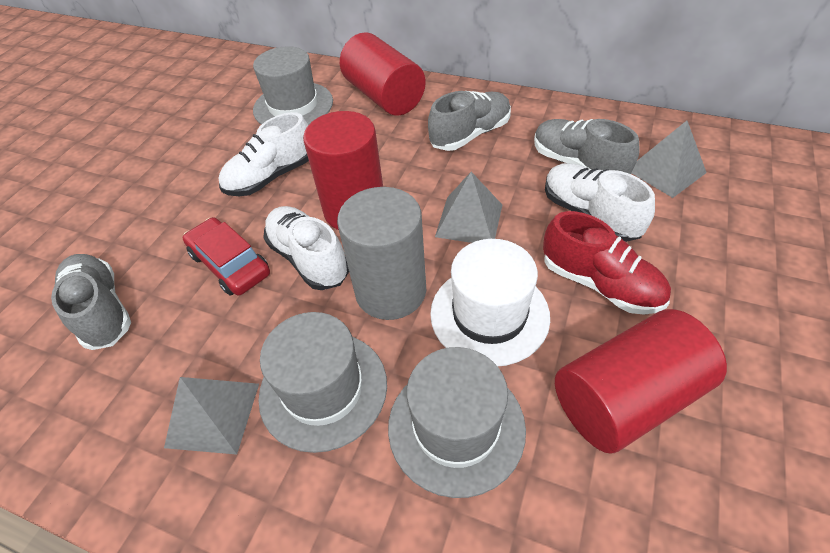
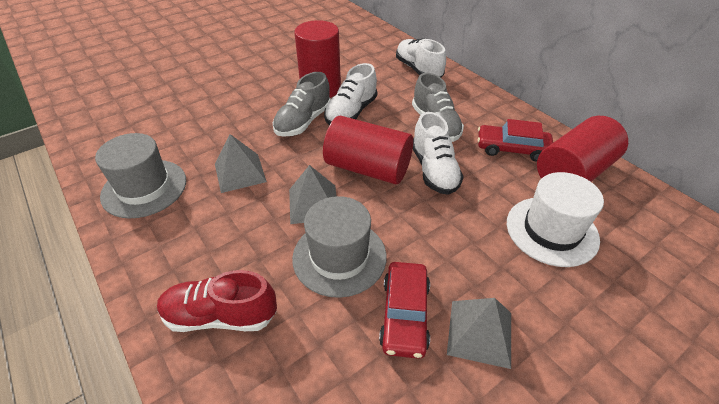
grey cylinder: 1 -> 0
grey hat: 3 -> 2
grey shoe: 3 -> 2
red car: 1 -> 2

